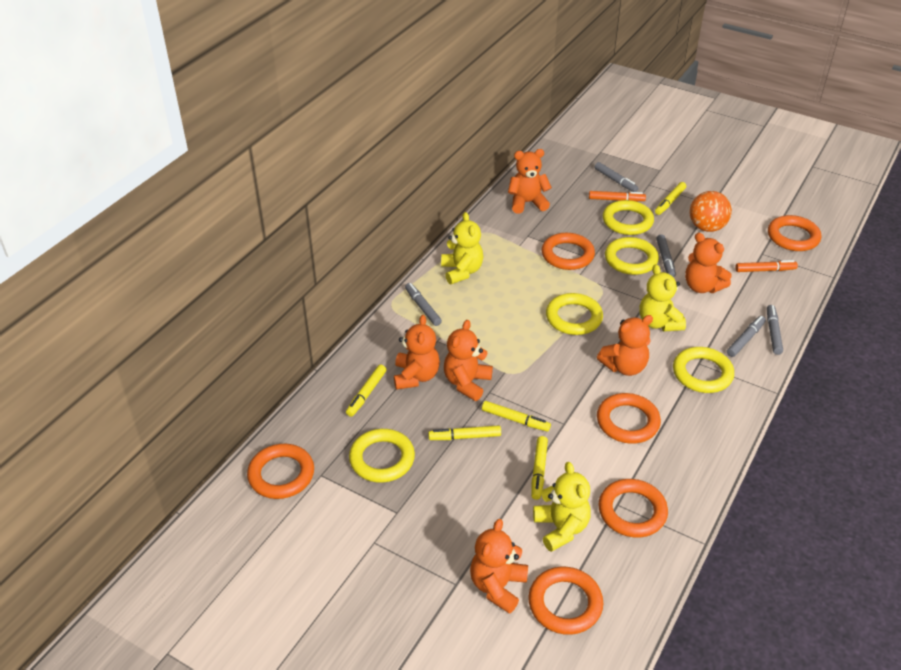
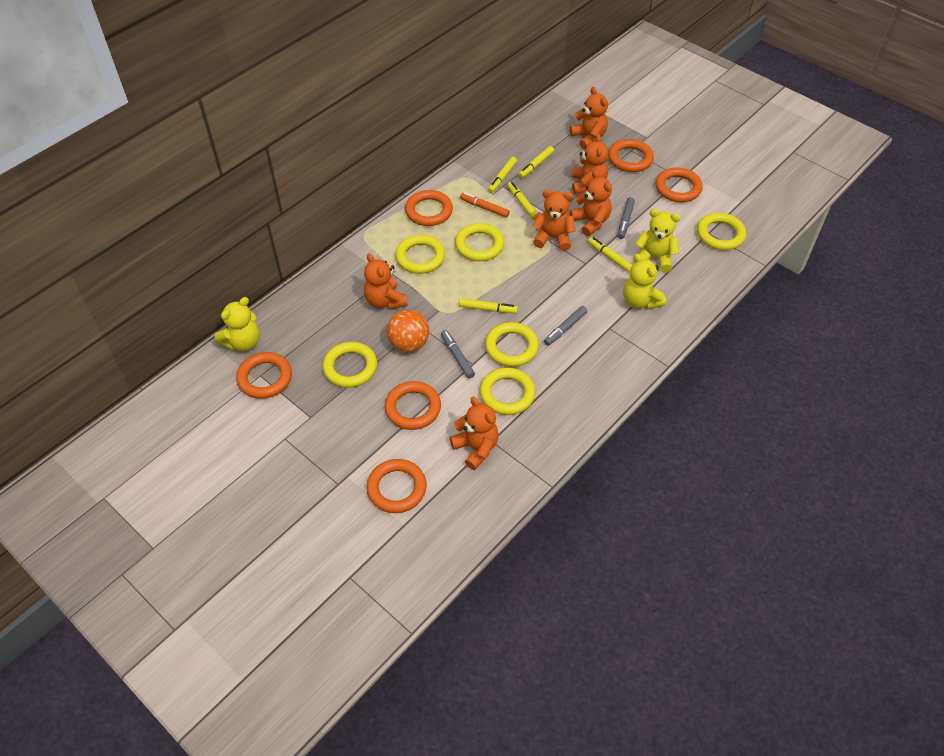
grey marker: 5 -> 3
orange marker: 2 -> 1
yellow ring: 5 -> 6

